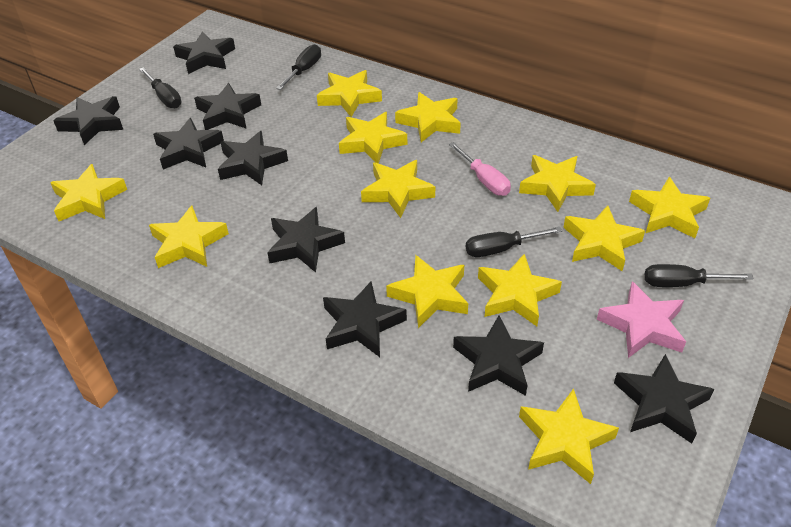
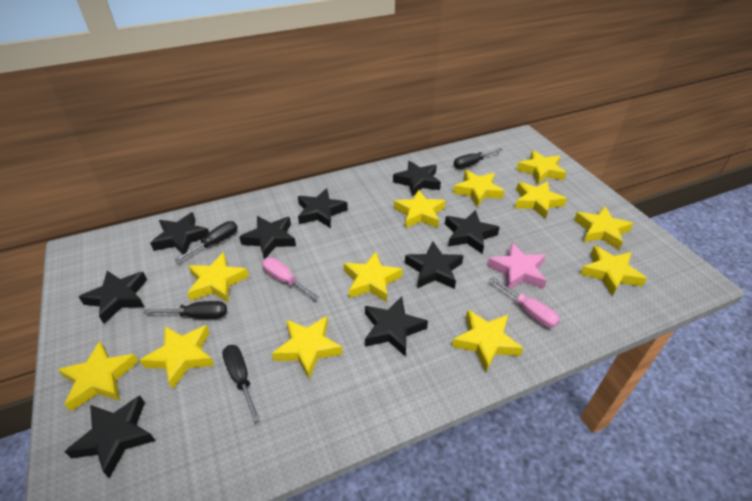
pink screwdriver: 1 -> 2

